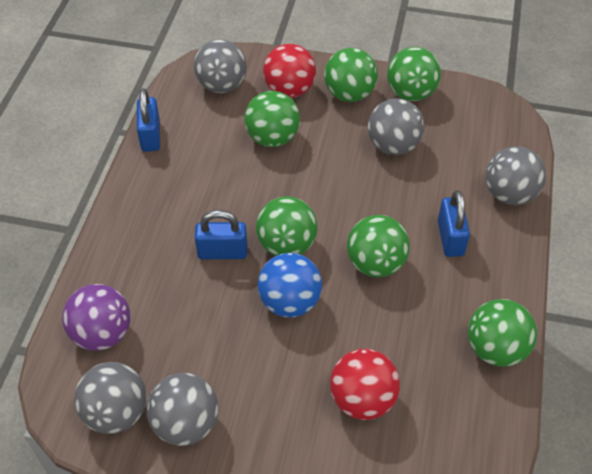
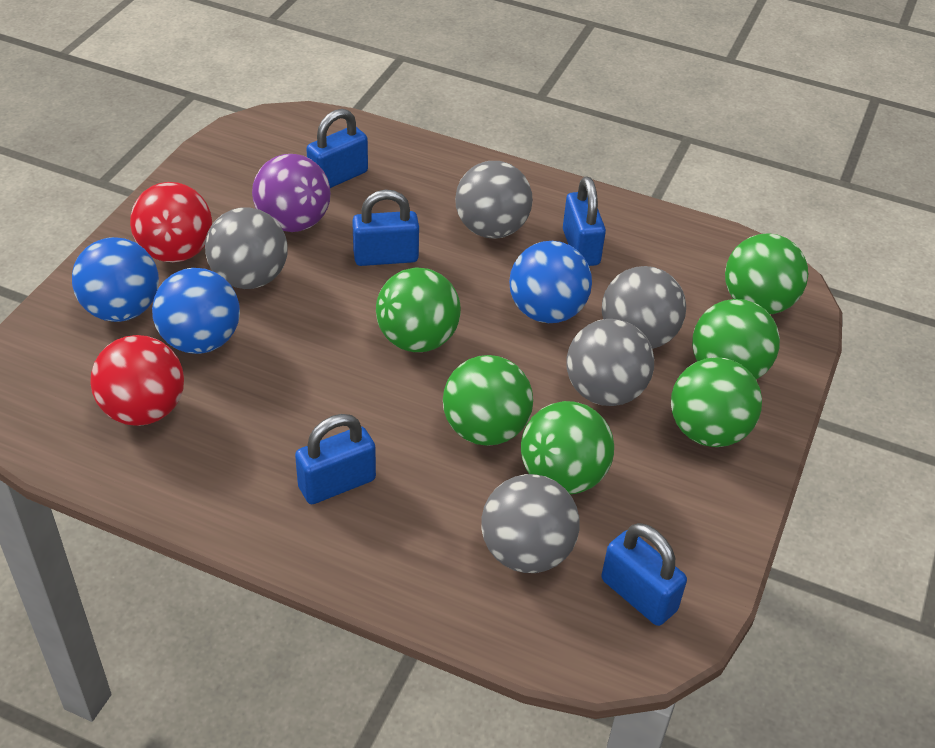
blue ball: 1 -> 3
blue padlock: 3 -> 5

